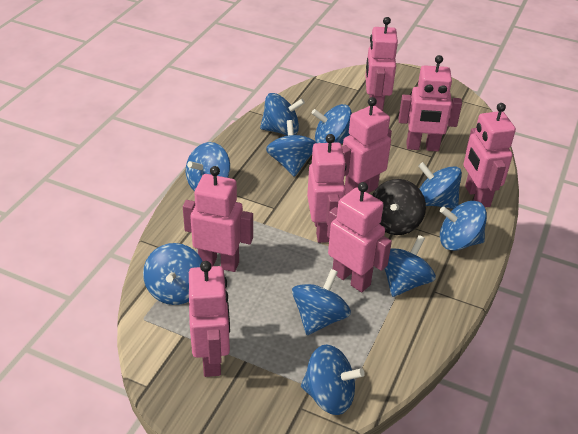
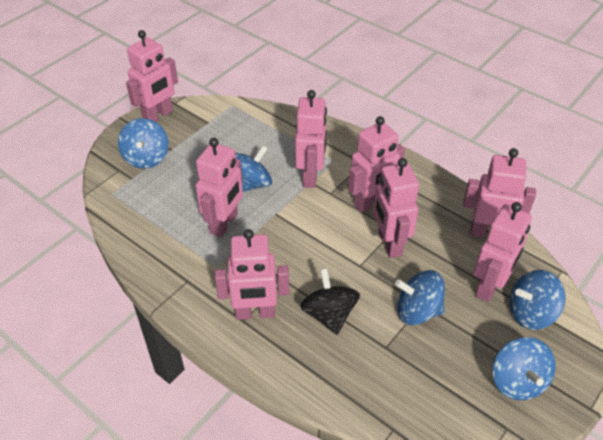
blue spinning top: 10 -> 5

